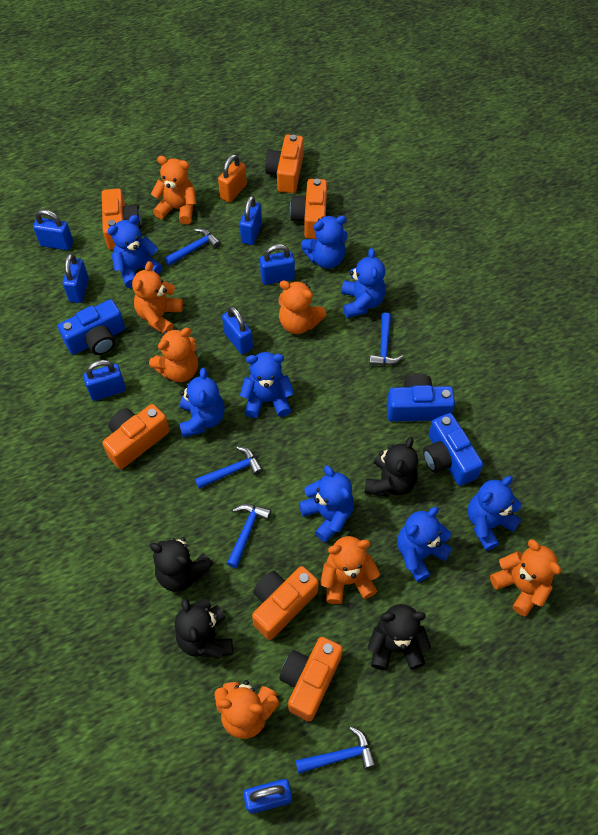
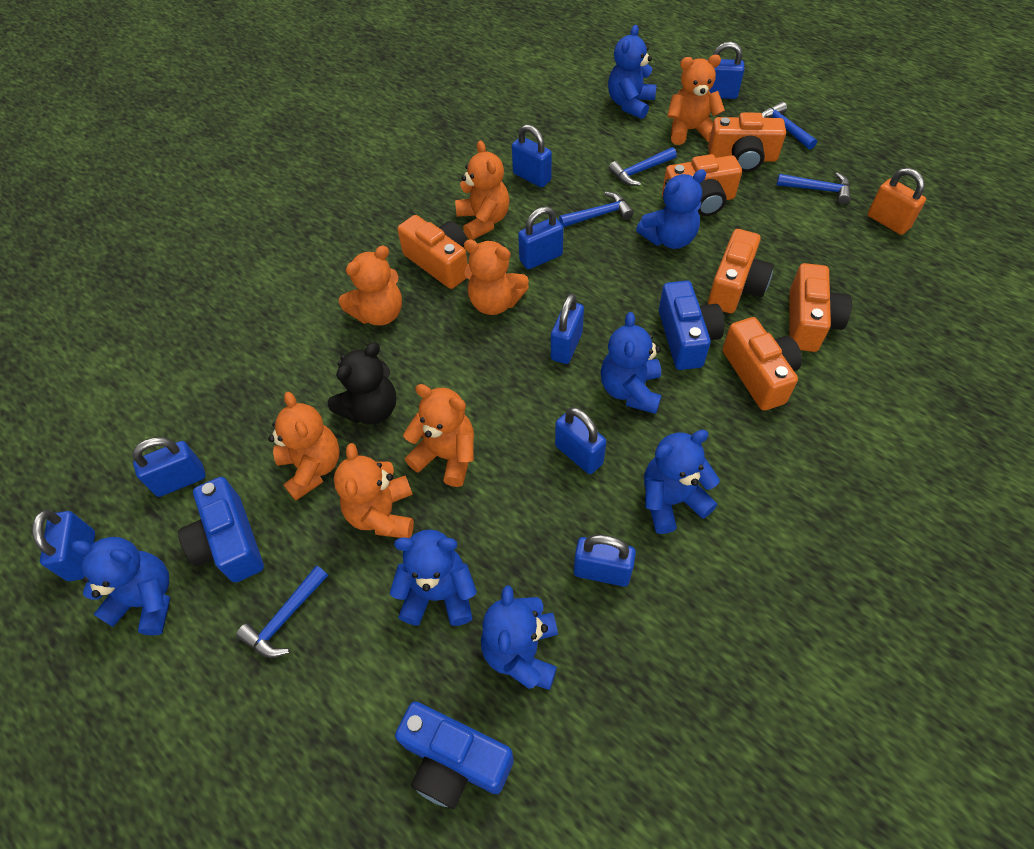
black teddy bear: 4 -> 1
blue padlock: 7 -> 8
blue teddy bear: 8 -> 7

